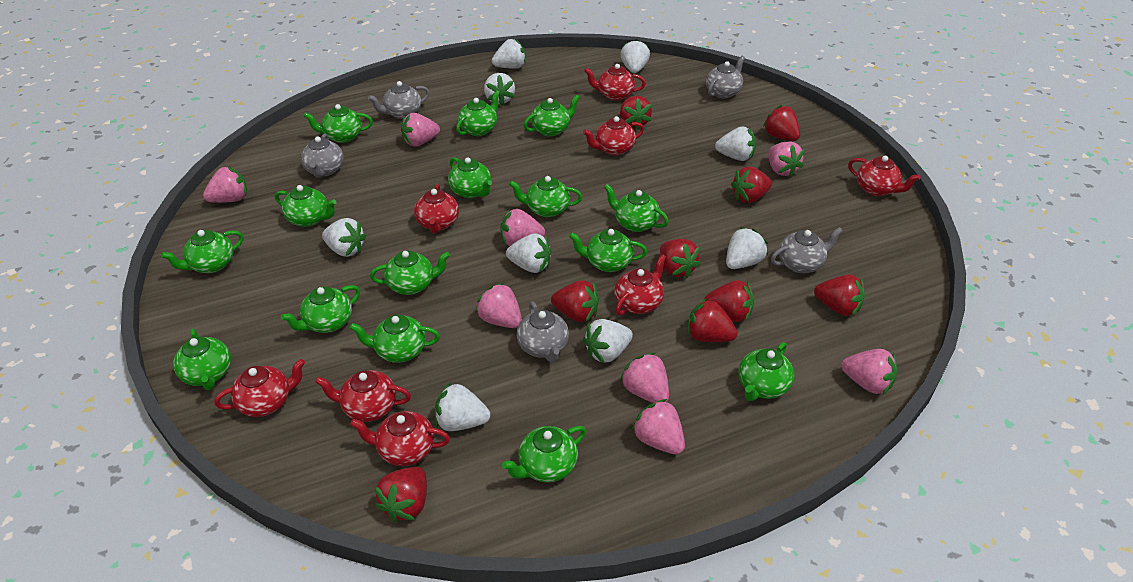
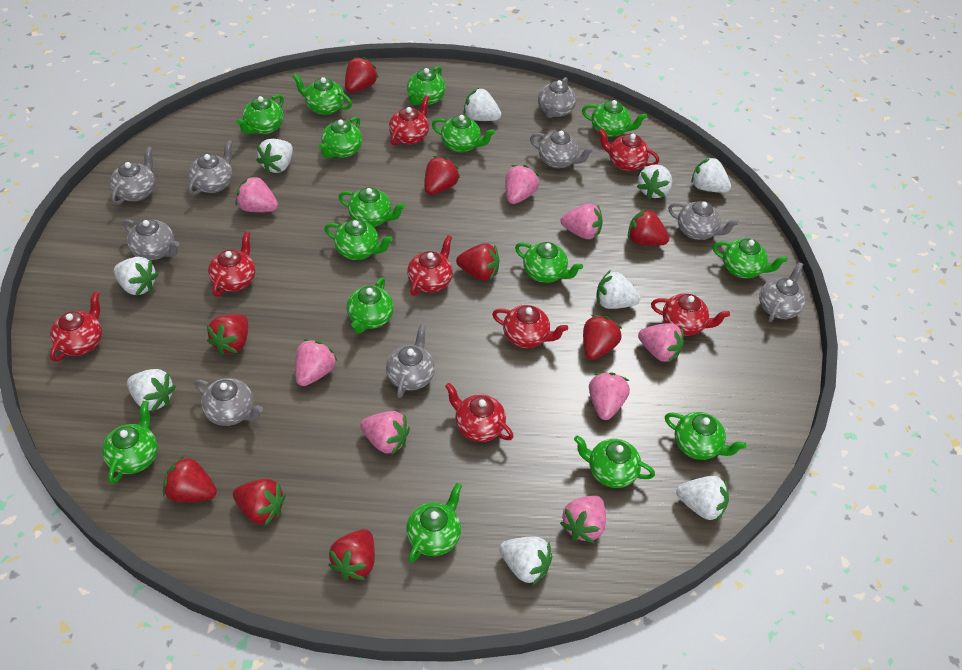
grey teapot: 5 -> 9

